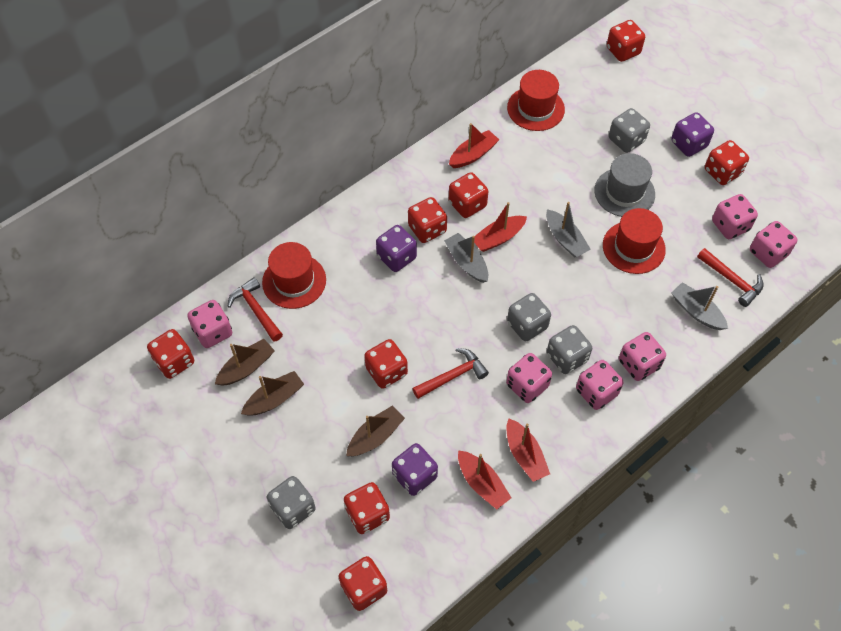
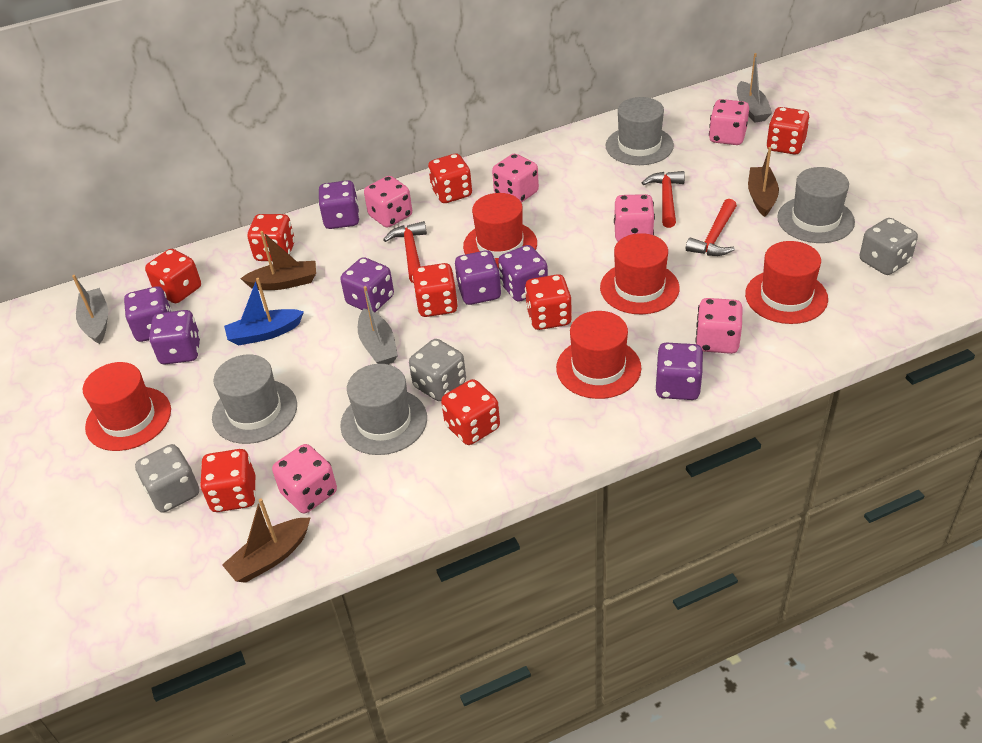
blue boat: 0 -> 1
grey dice: 4 -> 3
grey hat: 1 -> 4
purple dice: 3 -> 7
red boat: 4 -> 0
red hat: 3 -> 5

